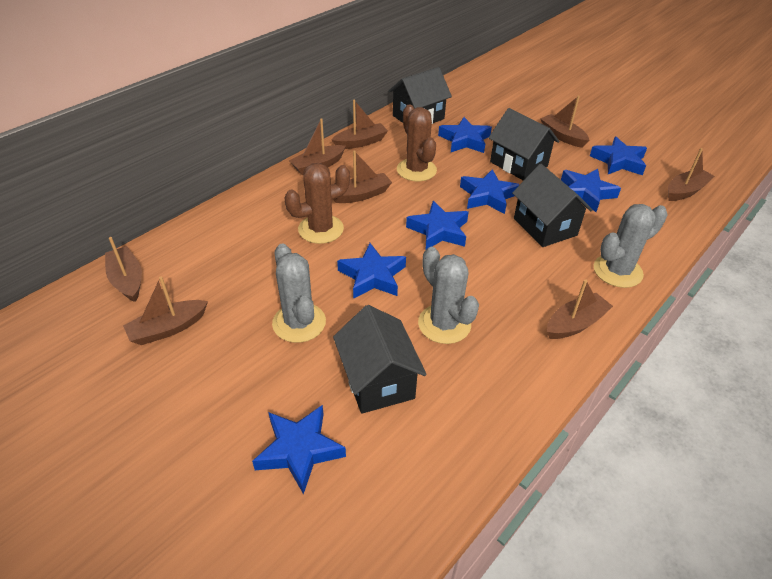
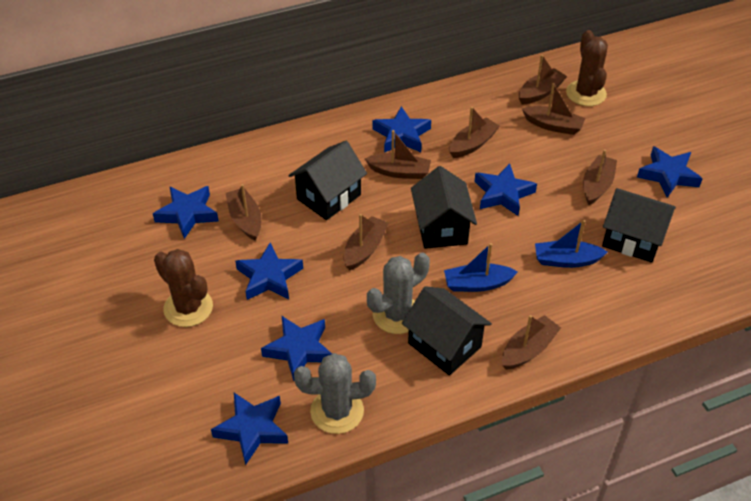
blue boat: 0 -> 2
grey cactus: 3 -> 2

